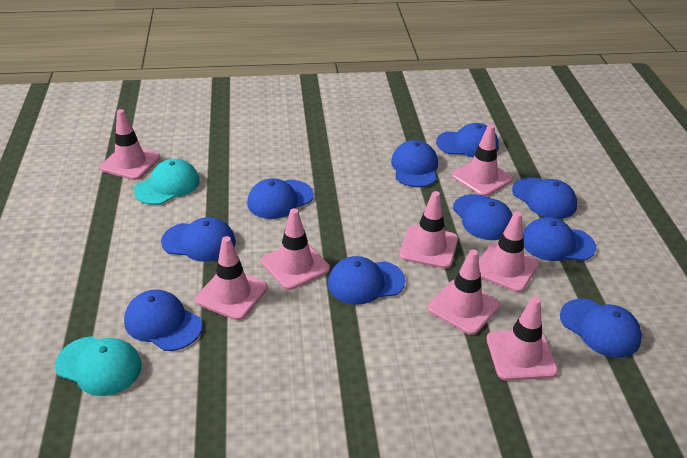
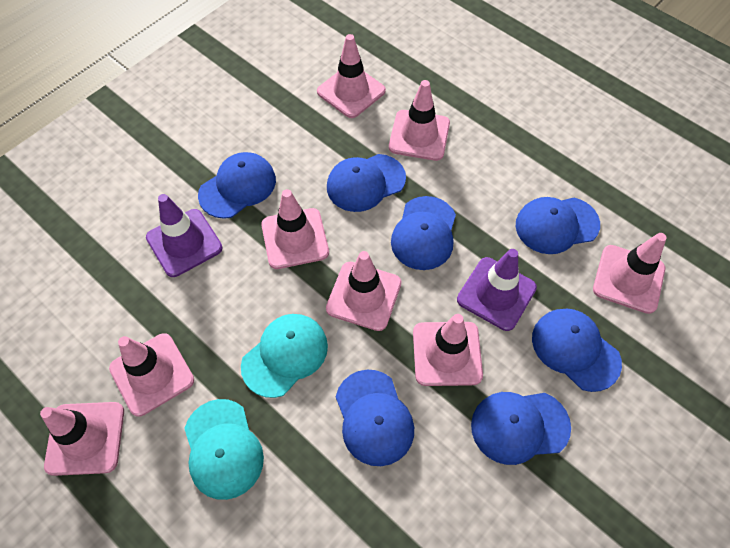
blue cap: 10 -> 7
purple traffic cone: 0 -> 2

